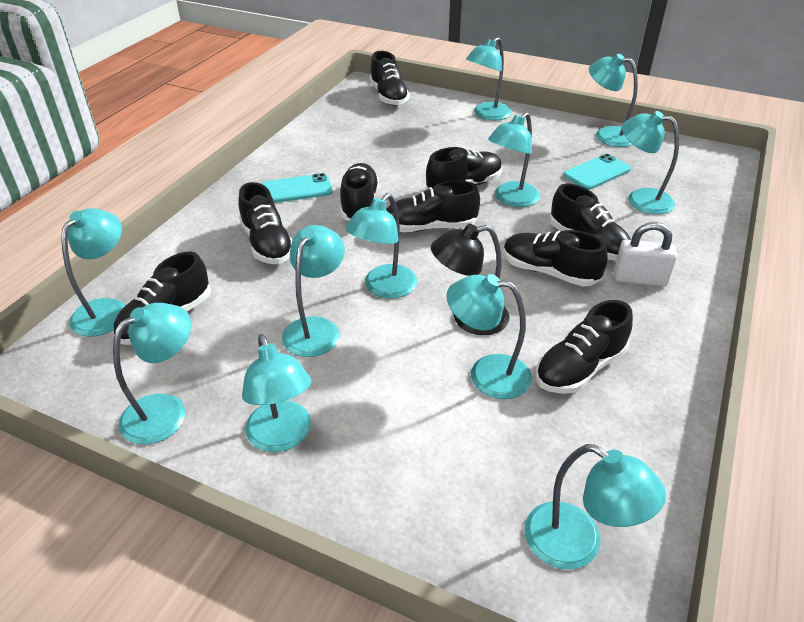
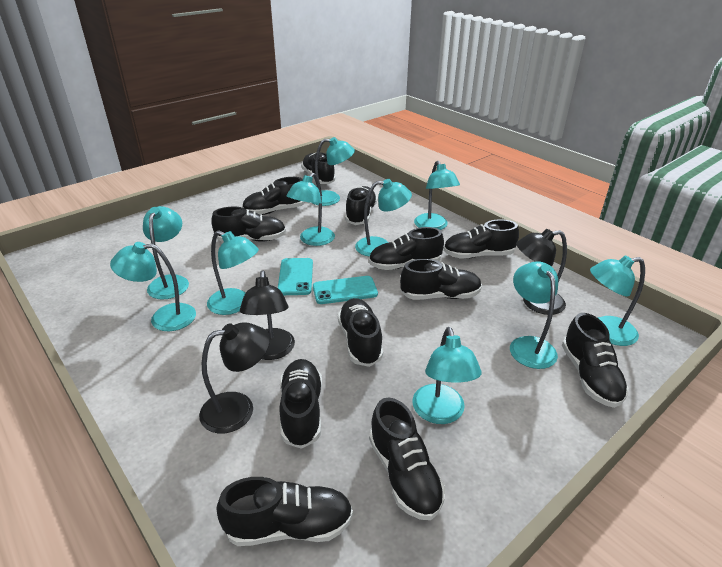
black lamp: 1 -> 3
black shoe: 9 -> 12
turquoise lamp: 11 -> 10
white padlock: 1 -> 0

